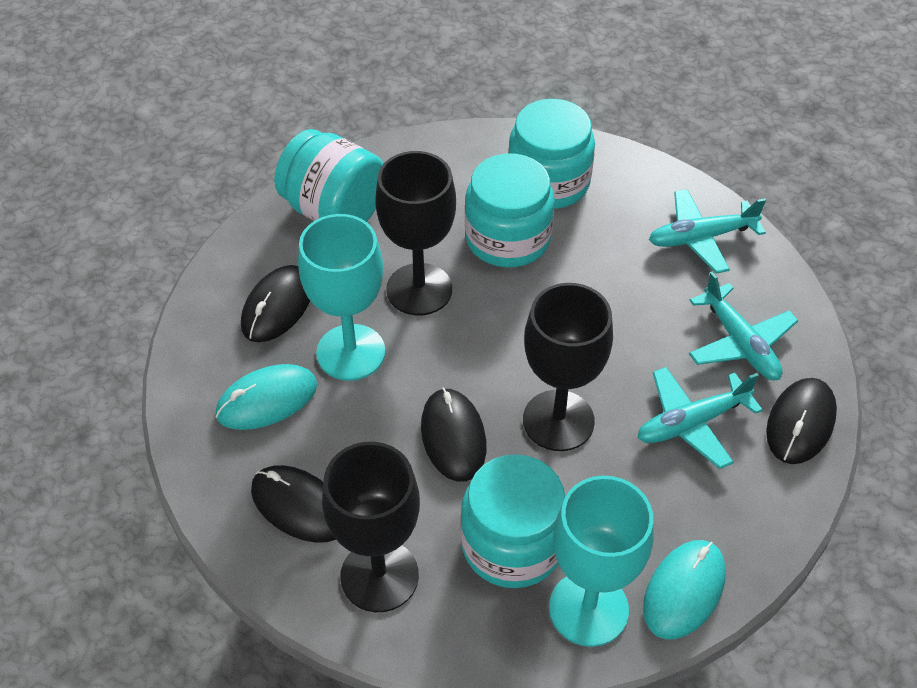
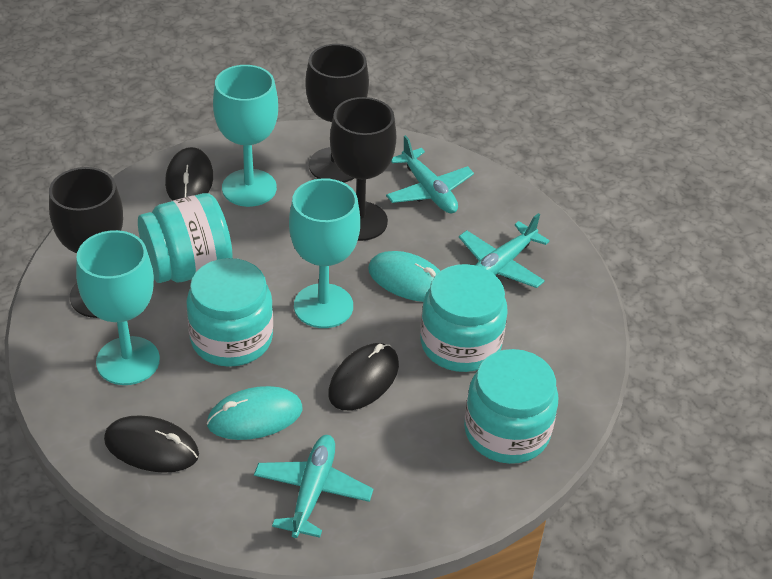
black mouse: 4 -> 3
turquoise goblet: 2 -> 3

